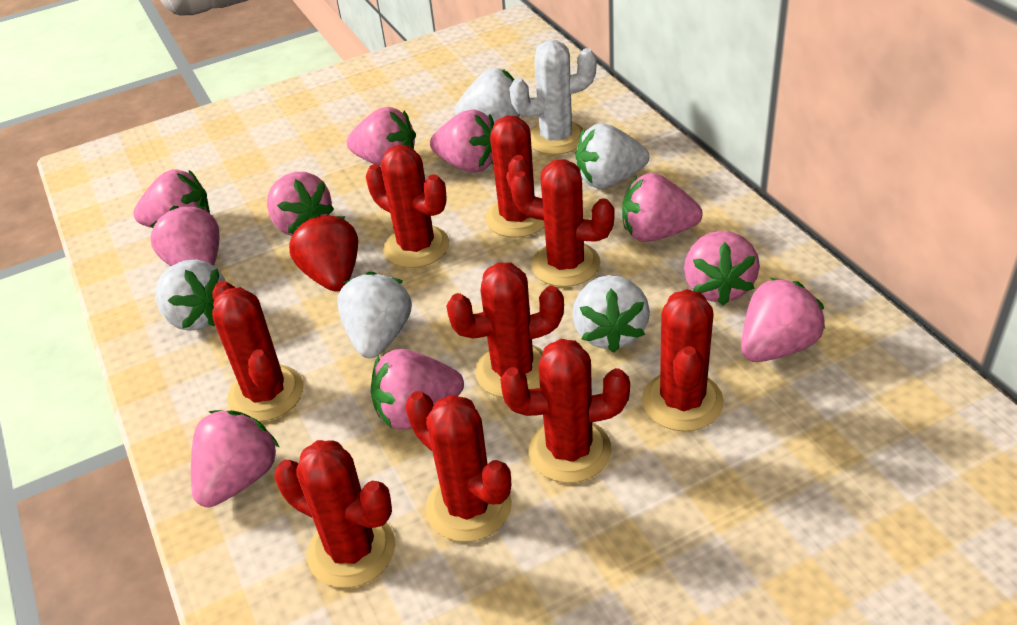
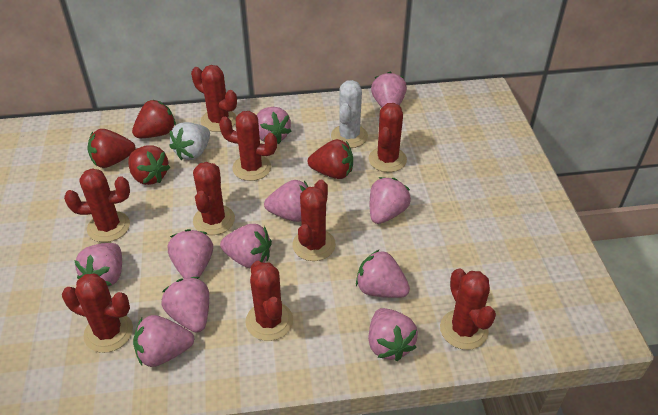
pink strawberry: 10 -> 11
red strawberry: 1 -> 4
white strawberry: 5 -> 1

